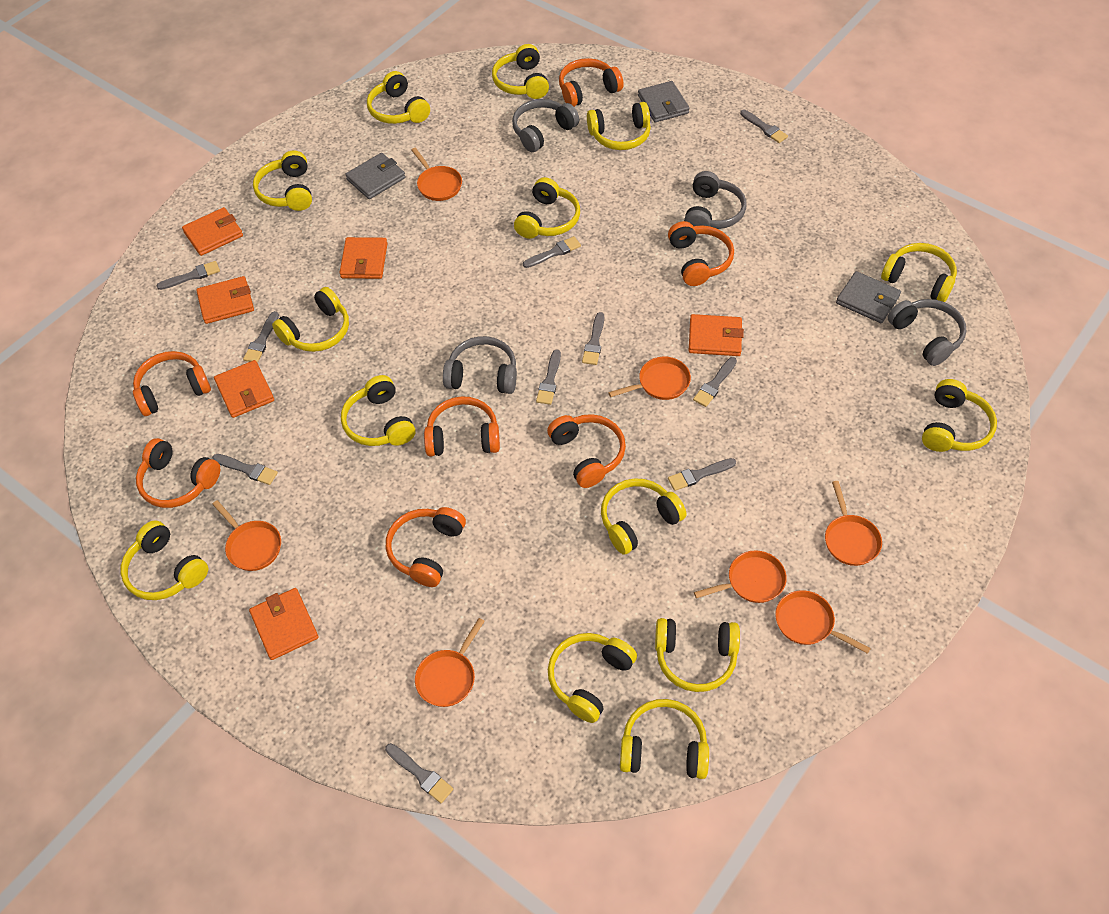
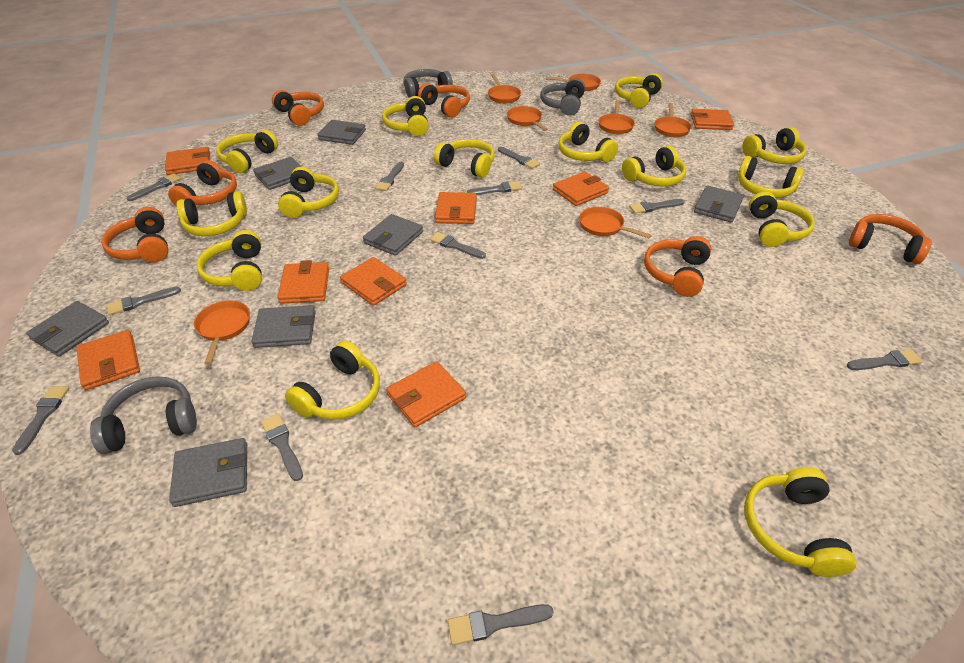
grey brush: 10 -> 11
grey headphones: 4 -> 3
grey wallet: 3 -> 7
orange headphones: 7 -> 6
orange wallet: 6 -> 8

